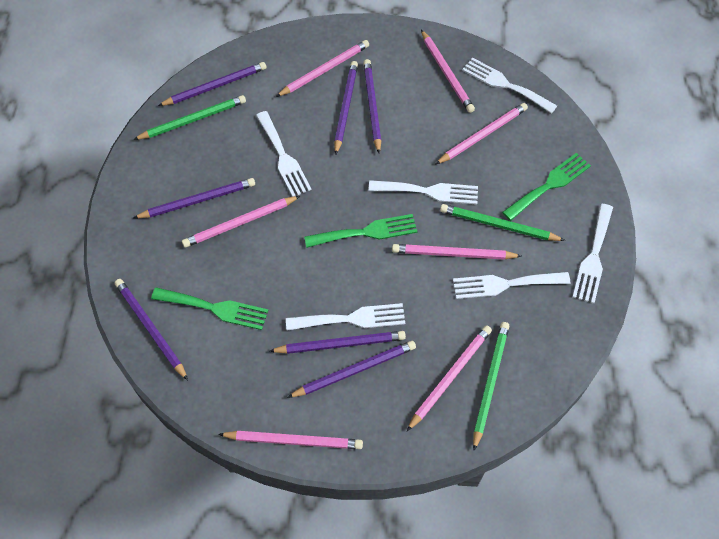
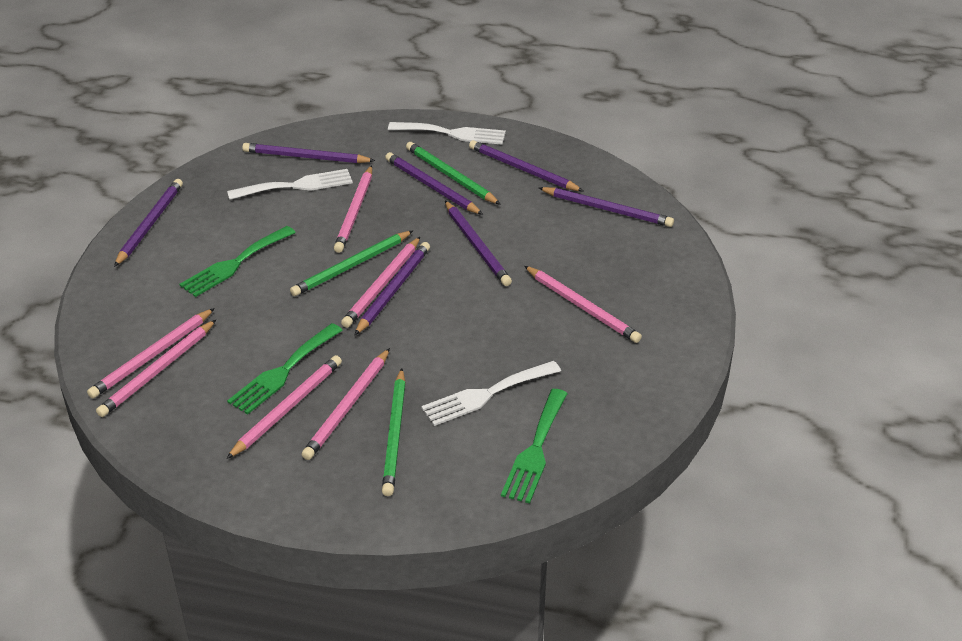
white fork: 6 -> 3

